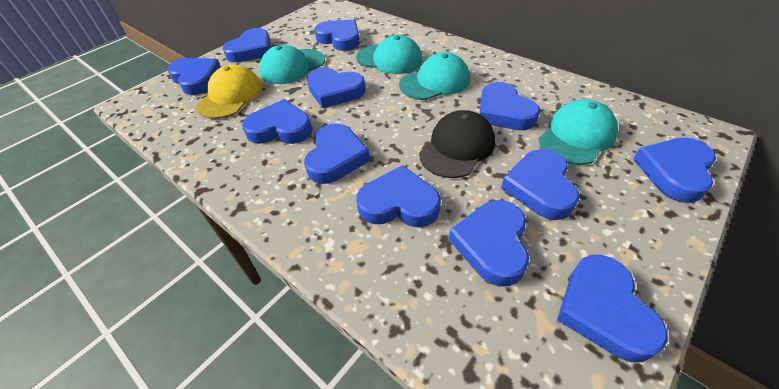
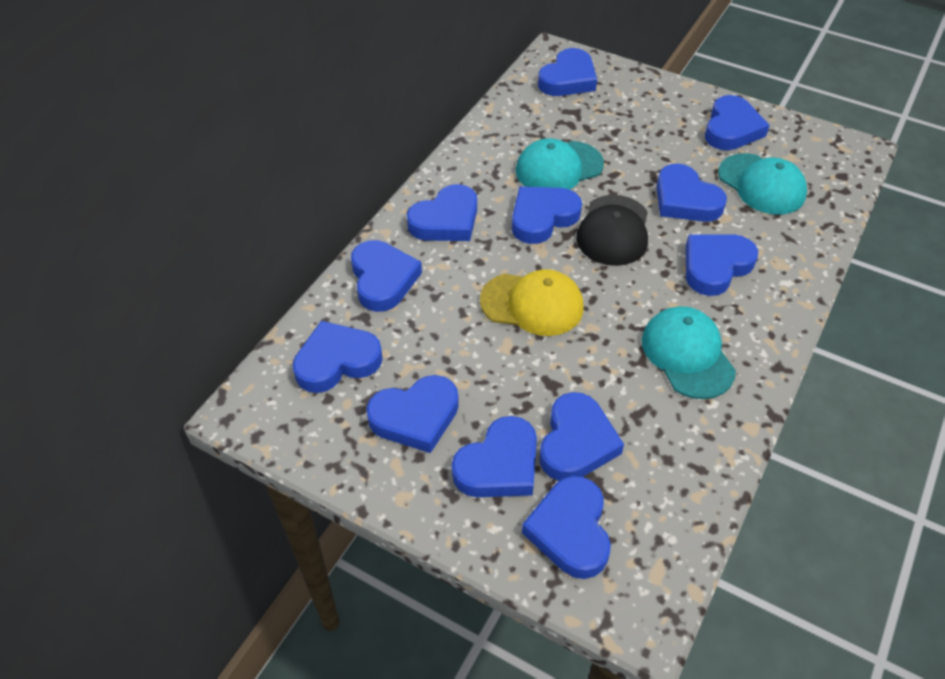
turquoise cap: 4 -> 3

